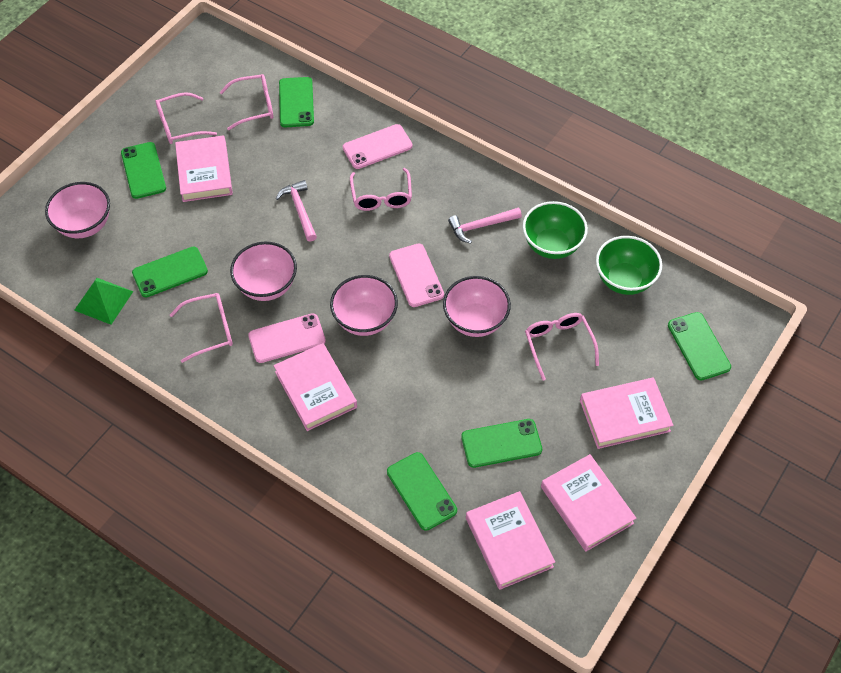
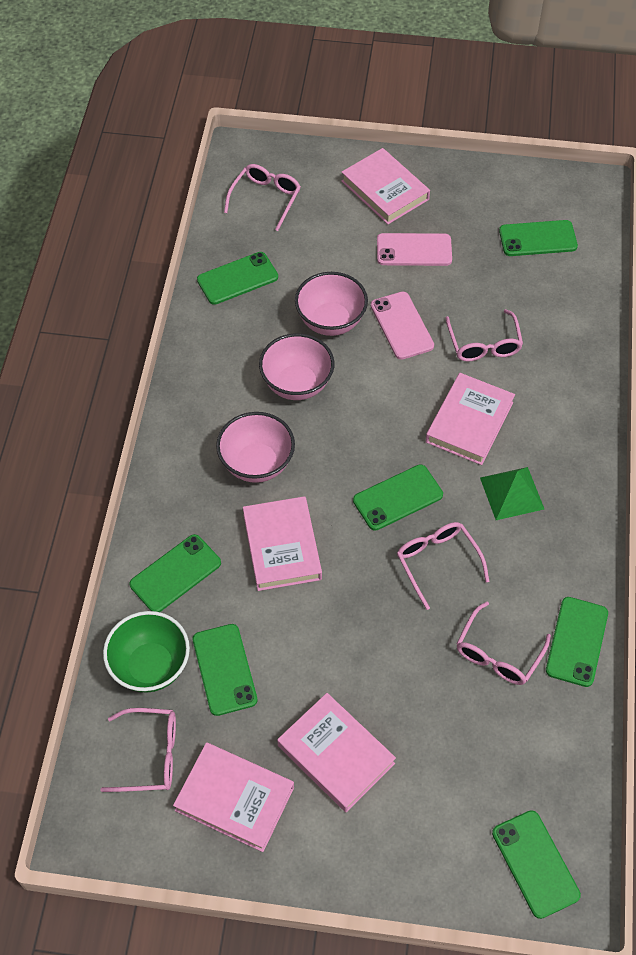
green bowl: 2 -> 1
green phone: 6 -> 7
pink bowl: 4 -> 3
pink hammer: 2 -> 0
pink phone: 3 -> 2

